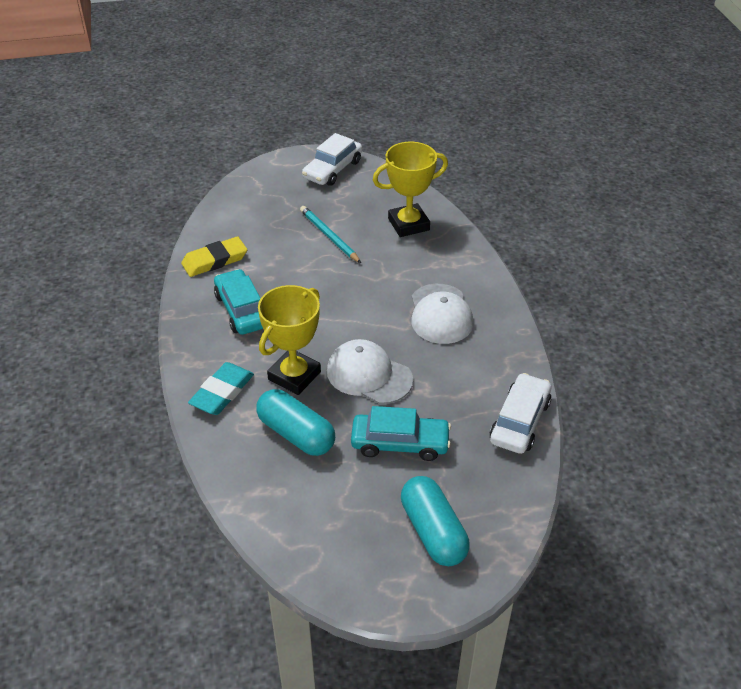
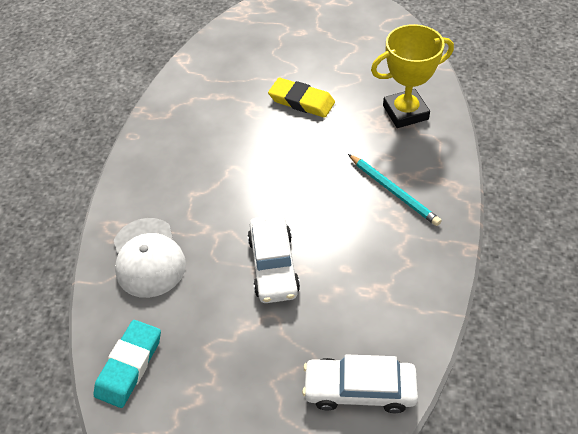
turquoise capsule: 2 -> 0
turquoise car: 2 -> 0
white cap: 2 -> 1
yellow trophy: 2 -> 1

